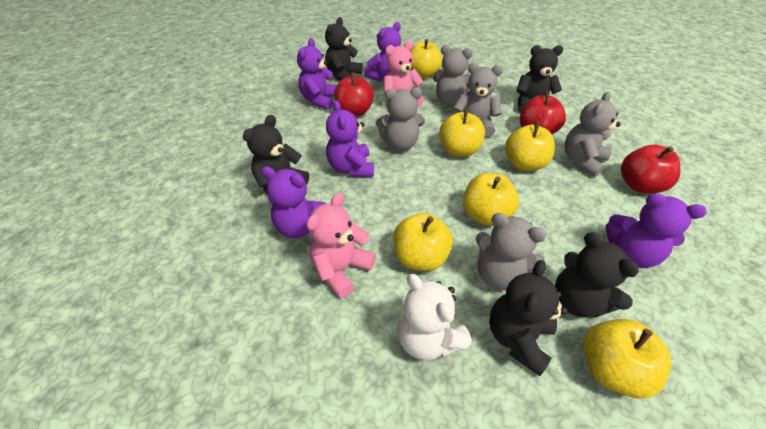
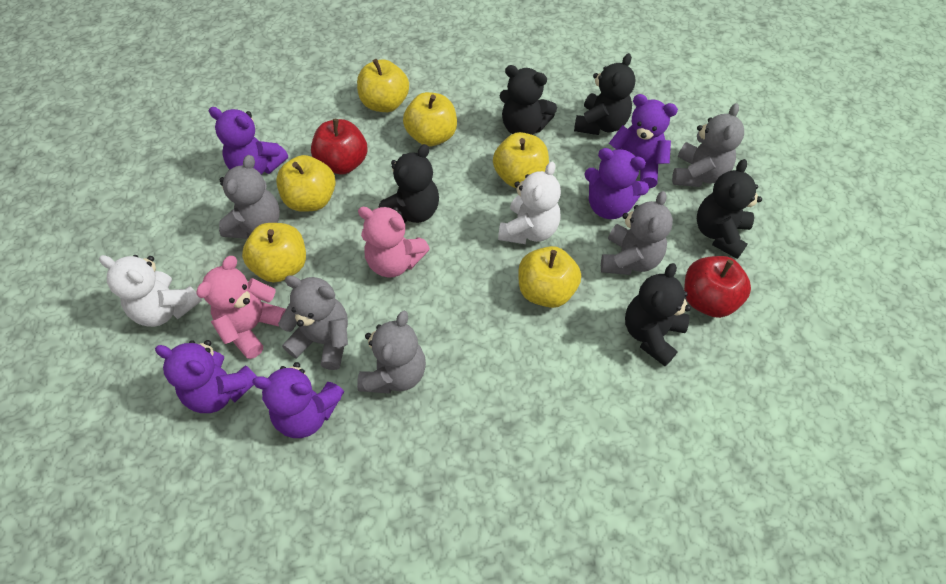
red apple: 3 -> 2
white teddy bear: 1 -> 2

